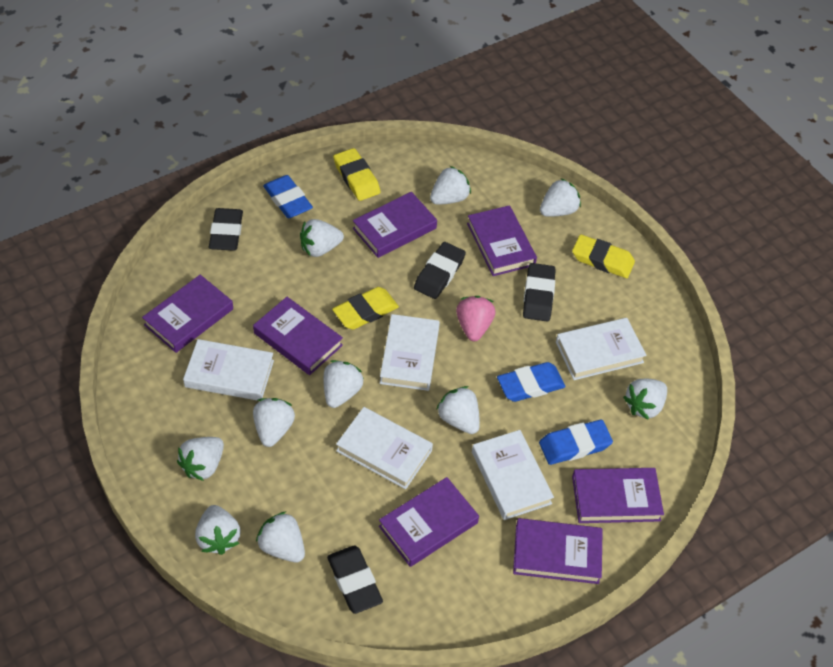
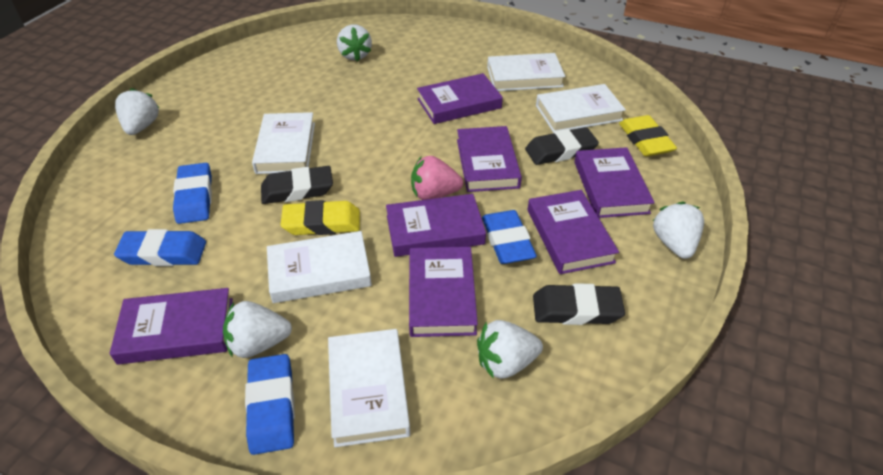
black eraser: 4 -> 3
blue eraser: 3 -> 4
white strawberry: 10 -> 5
yellow eraser: 3 -> 2

